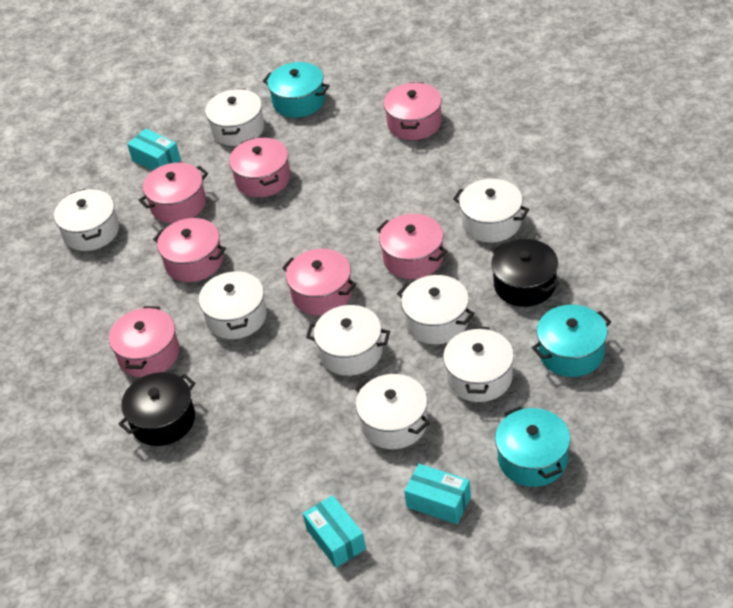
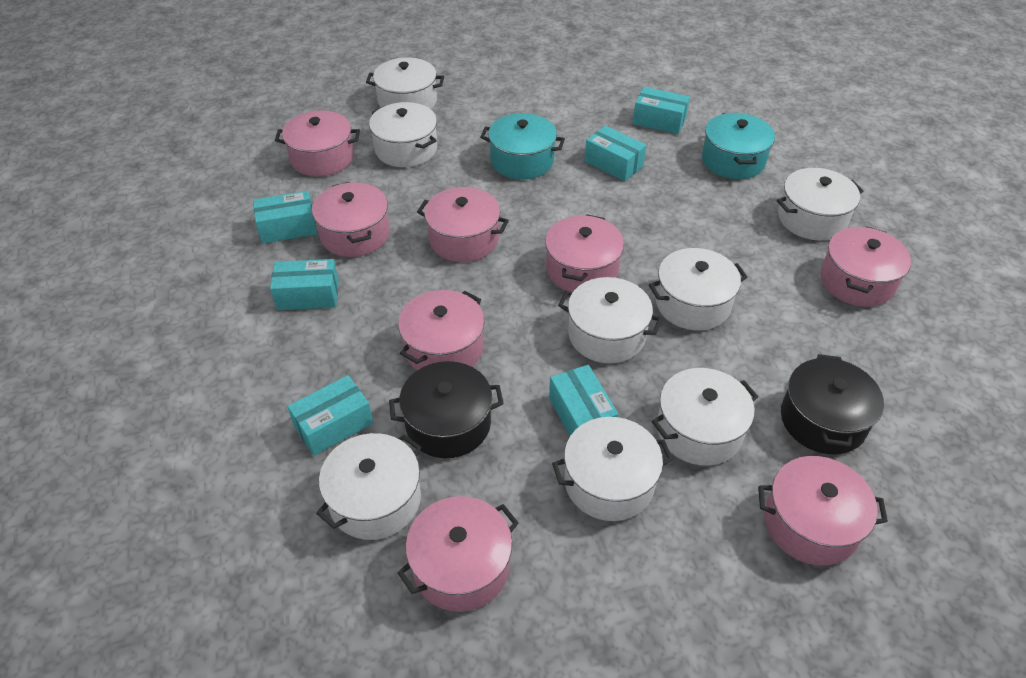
pink pot: 7 -> 8
turquoise box: 3 -> 6
turquoise pot: 3 -> 2

